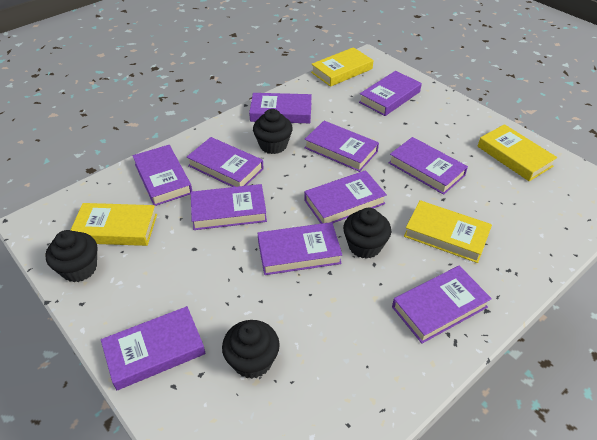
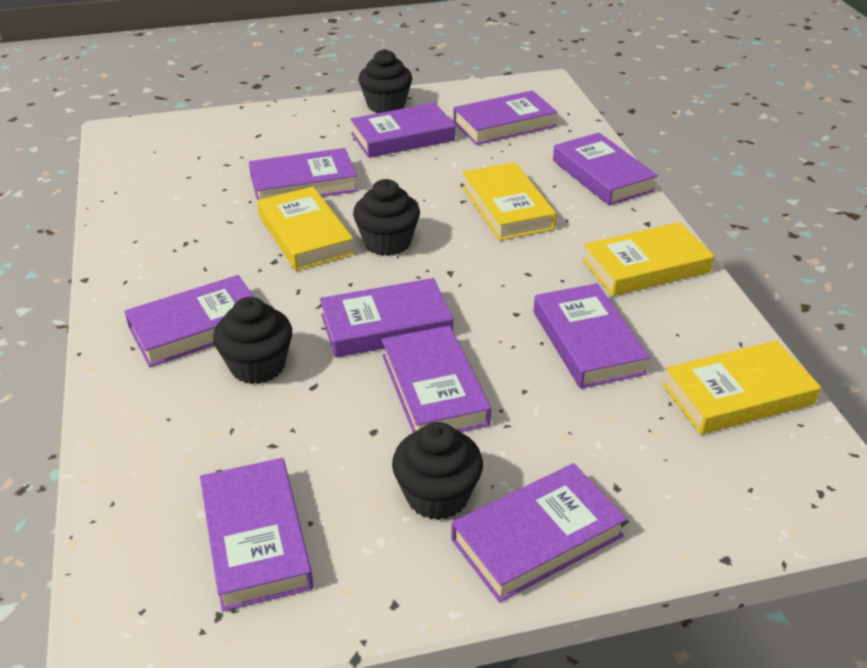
purple book: 11 -> 10

